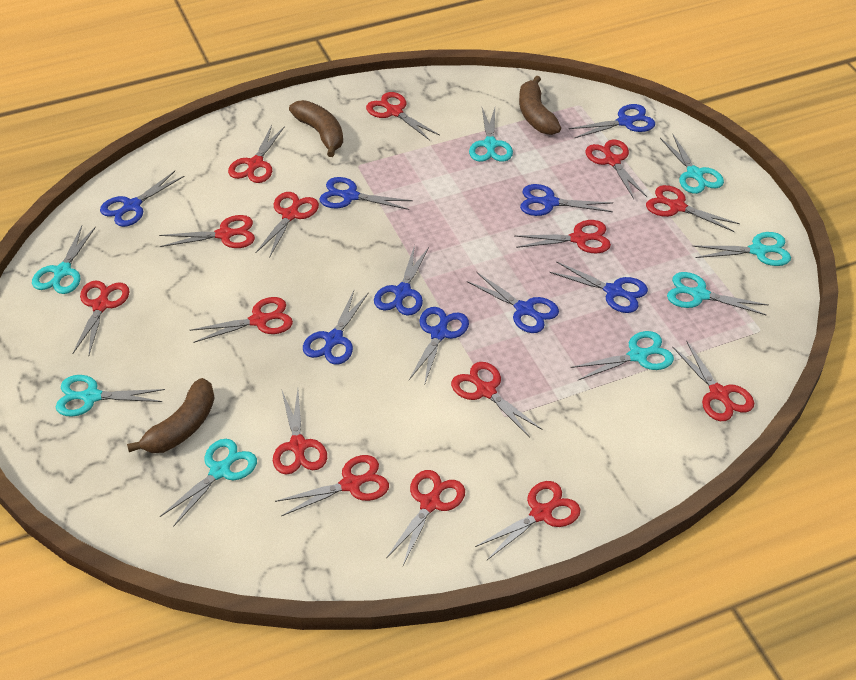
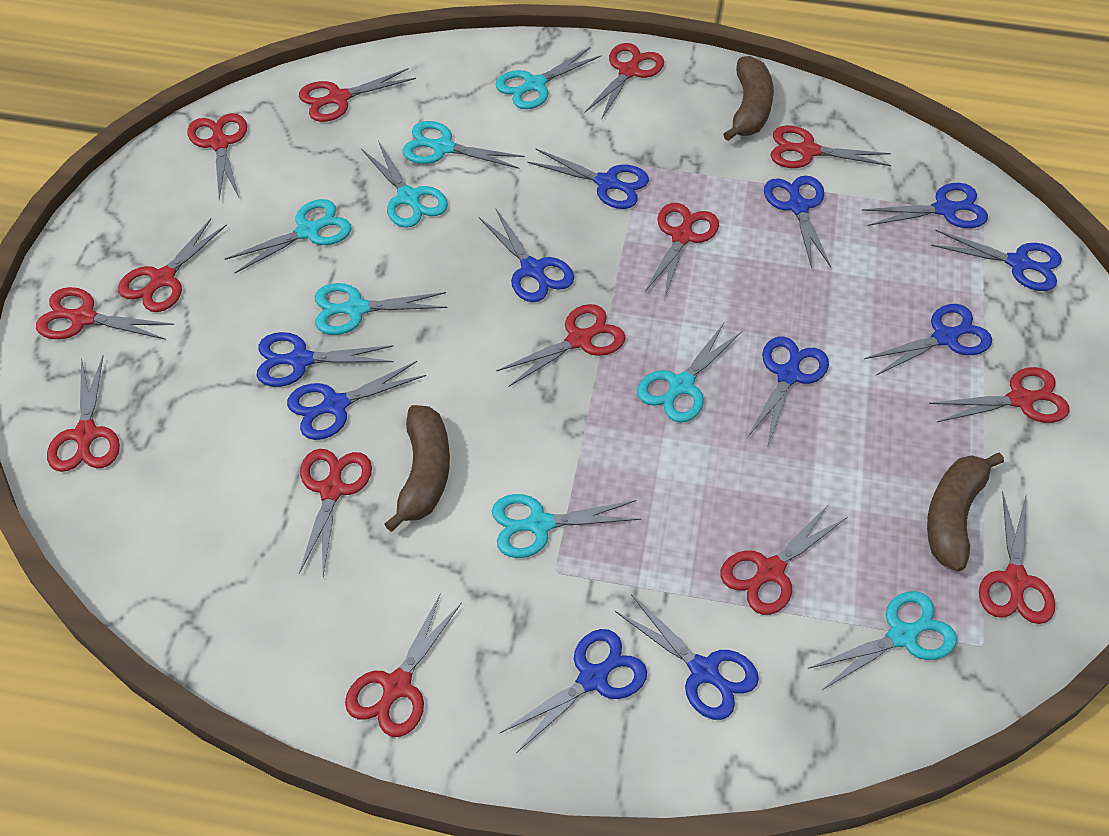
blue scissors: 9 -> 11
red scissors: 15 -> 14

